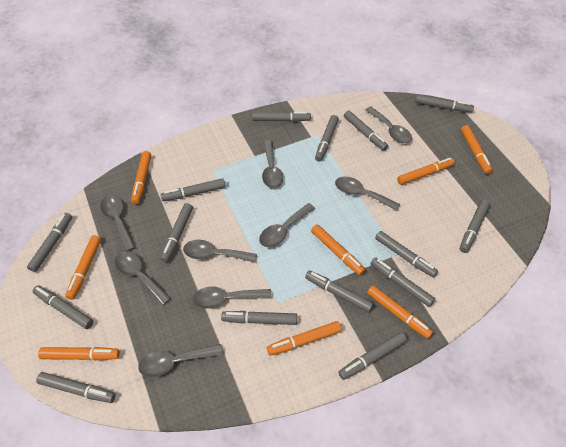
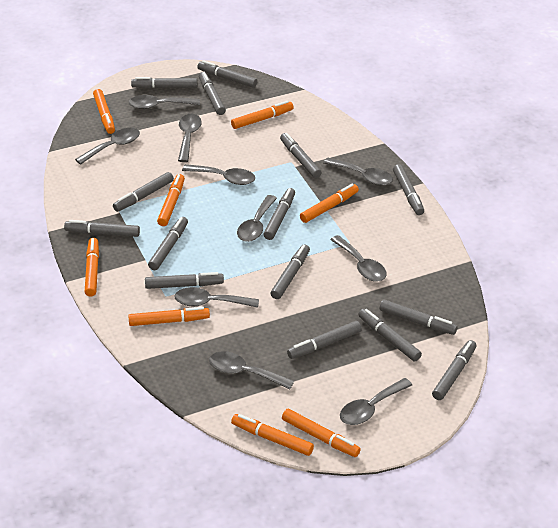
grey spoon: 9 -> 10

